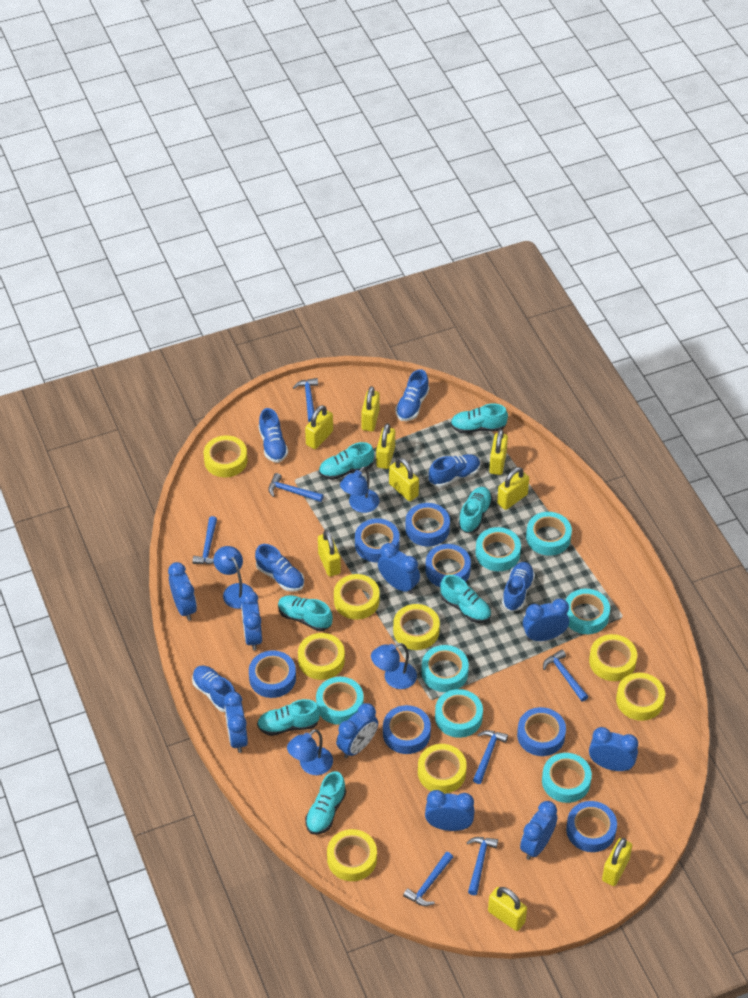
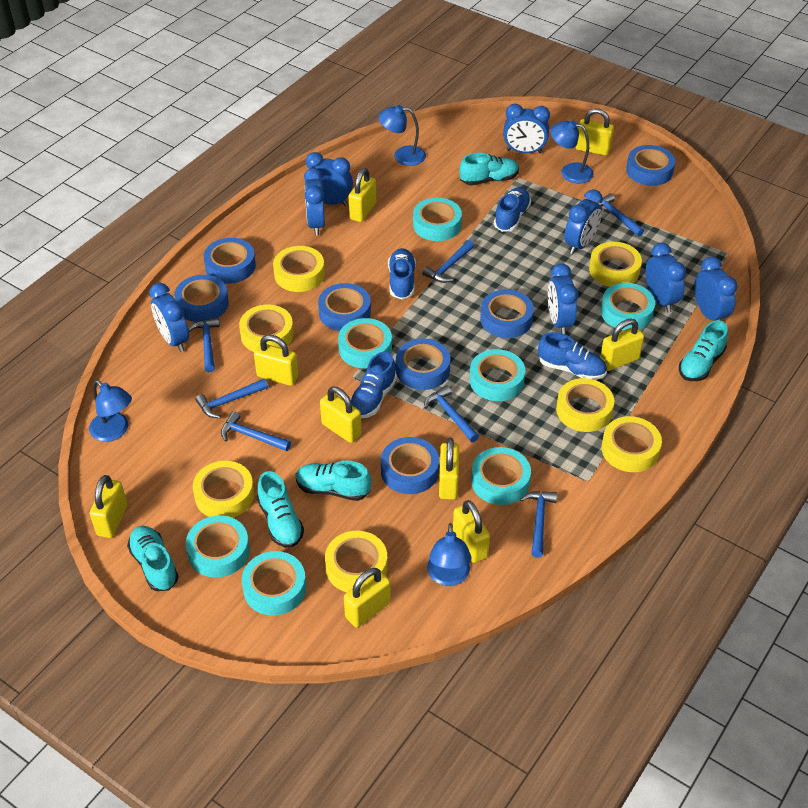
blue clock: 9 -> 8
blue shoe: 6 -> 4
turquoise shoe: 7 -> 5
yellow tape: 8 -> 7

